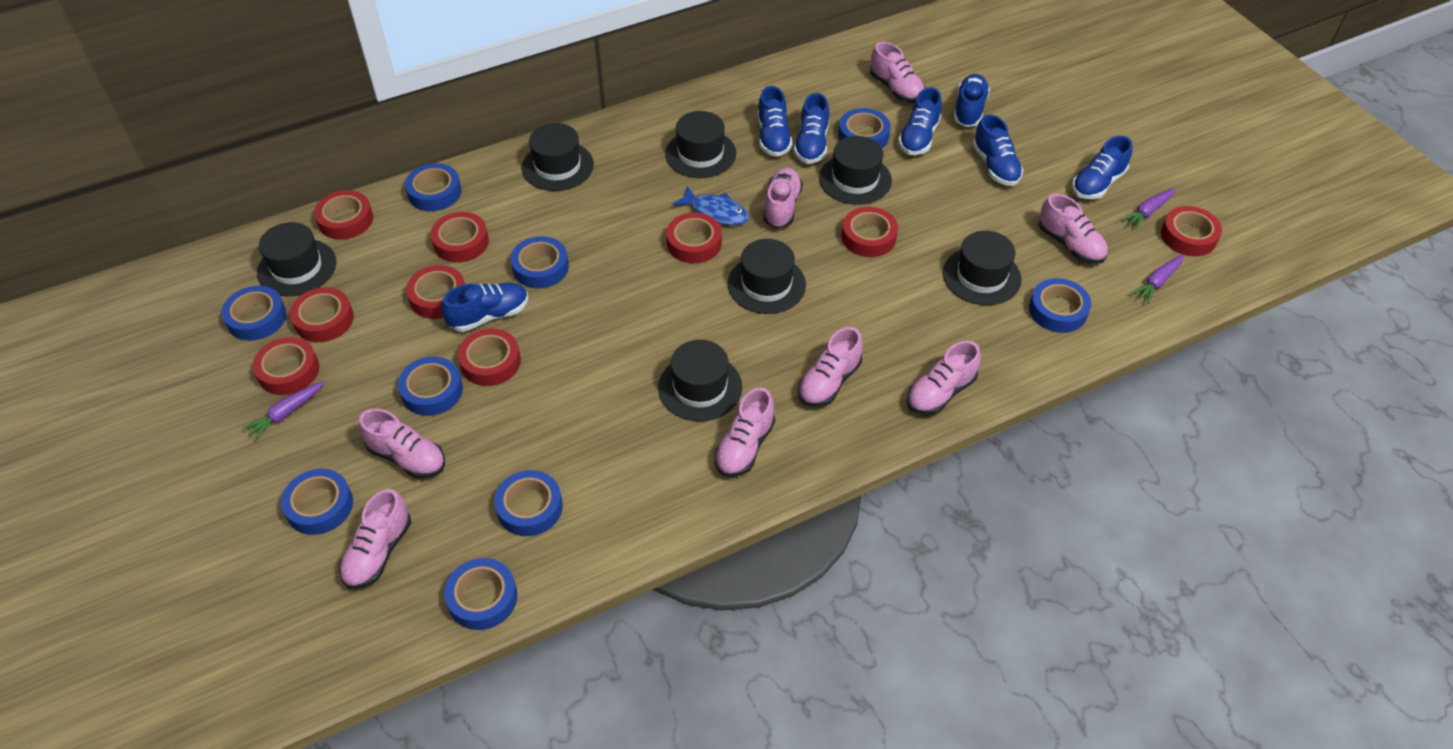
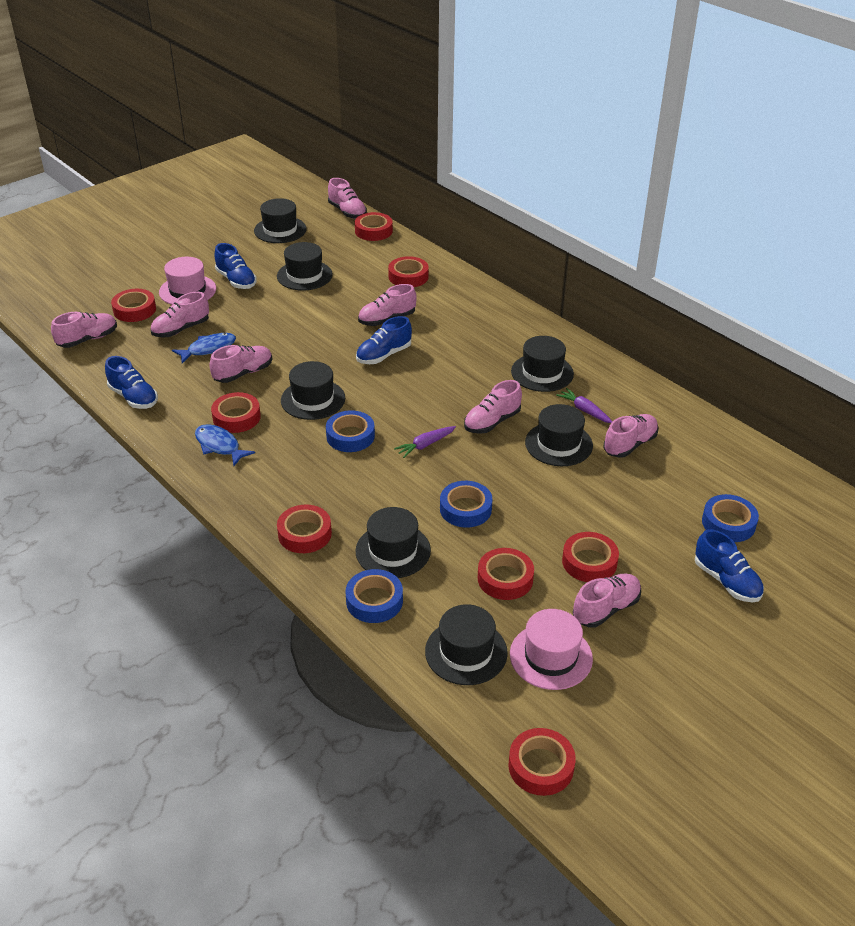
blue fish: 1 -> 2
blue shoe: 7 -> 4
blue tape: 9 -> 4
pink hat: 0 -> 2
purple carrot: 3 -> 2
red tape: 9 -> 8

